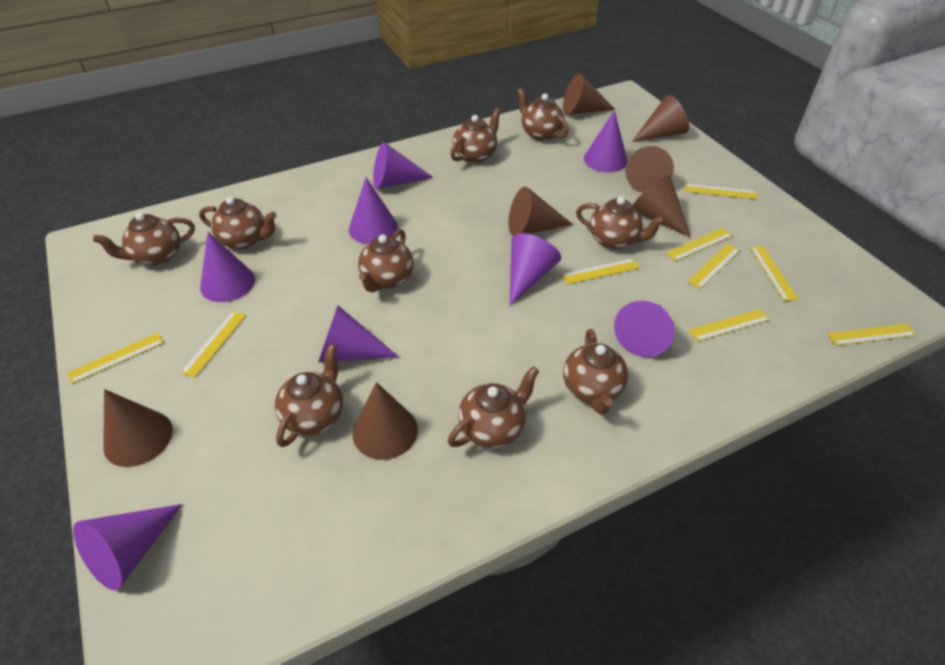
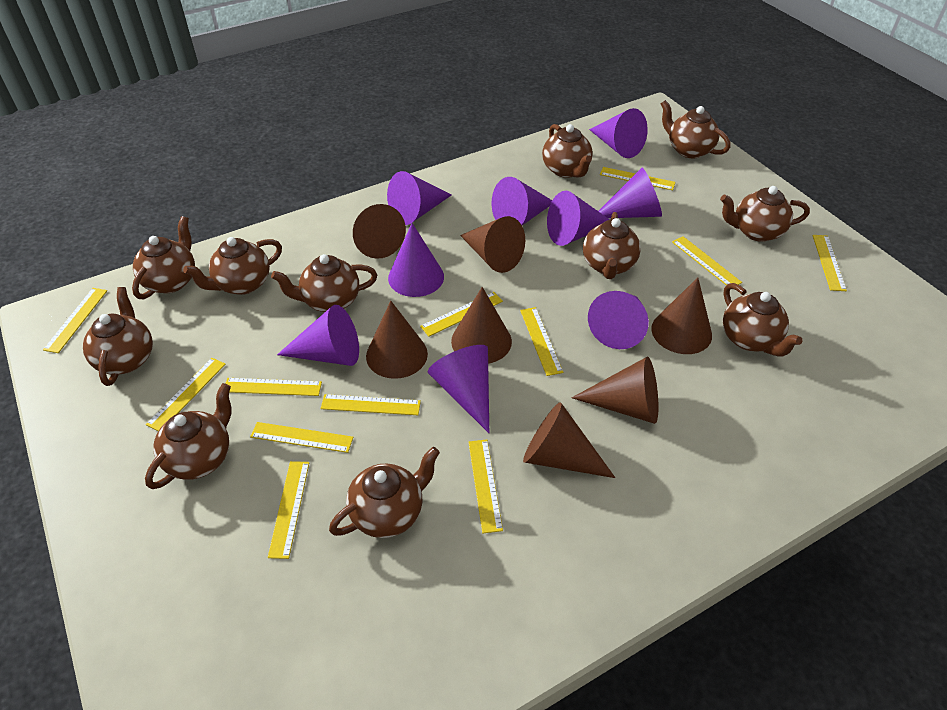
brown teapot: 9 -> 11
purple cone: 8 -> 9
yellow ruler: 9 -> 12

